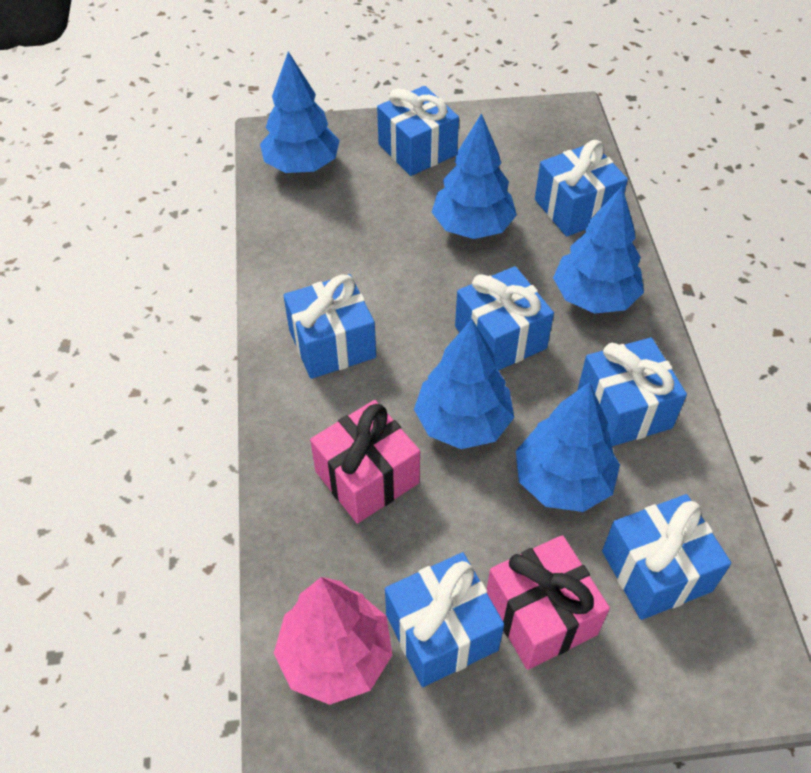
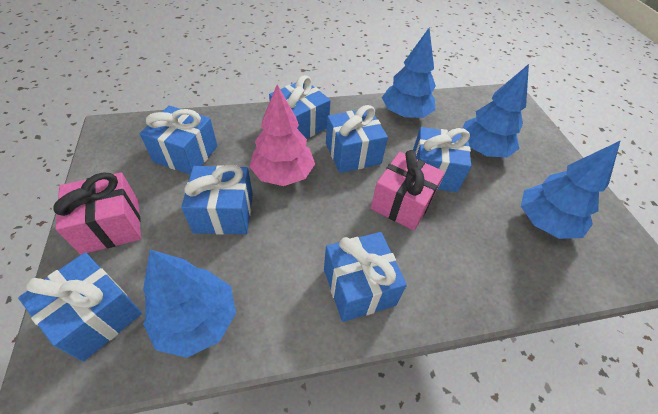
blue tree: 5 -> 4

